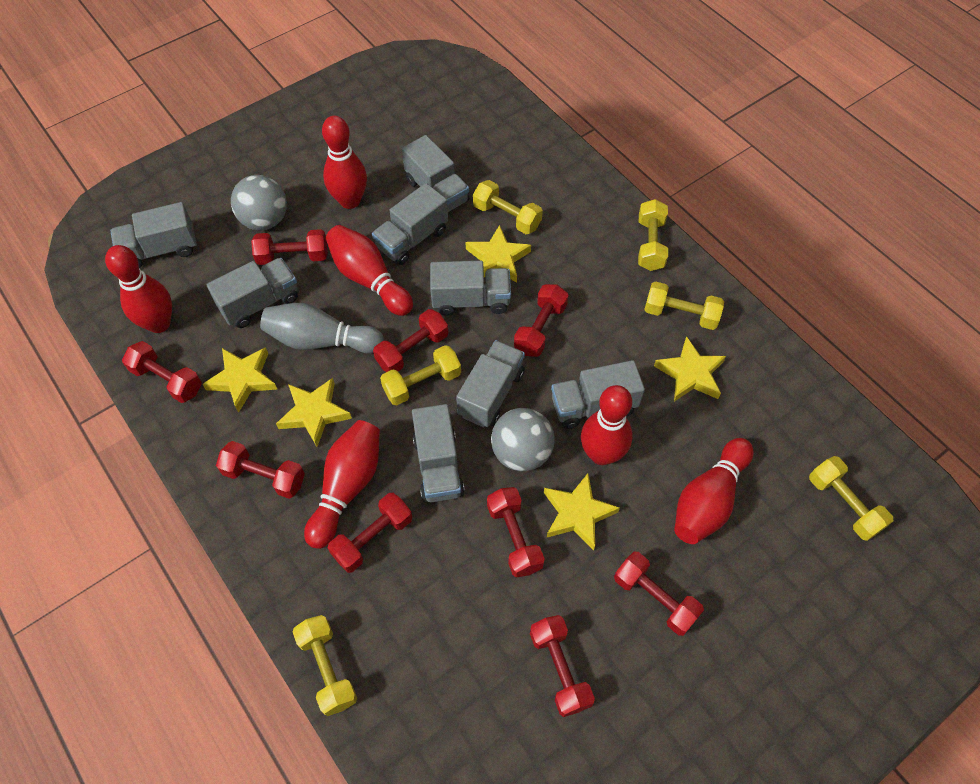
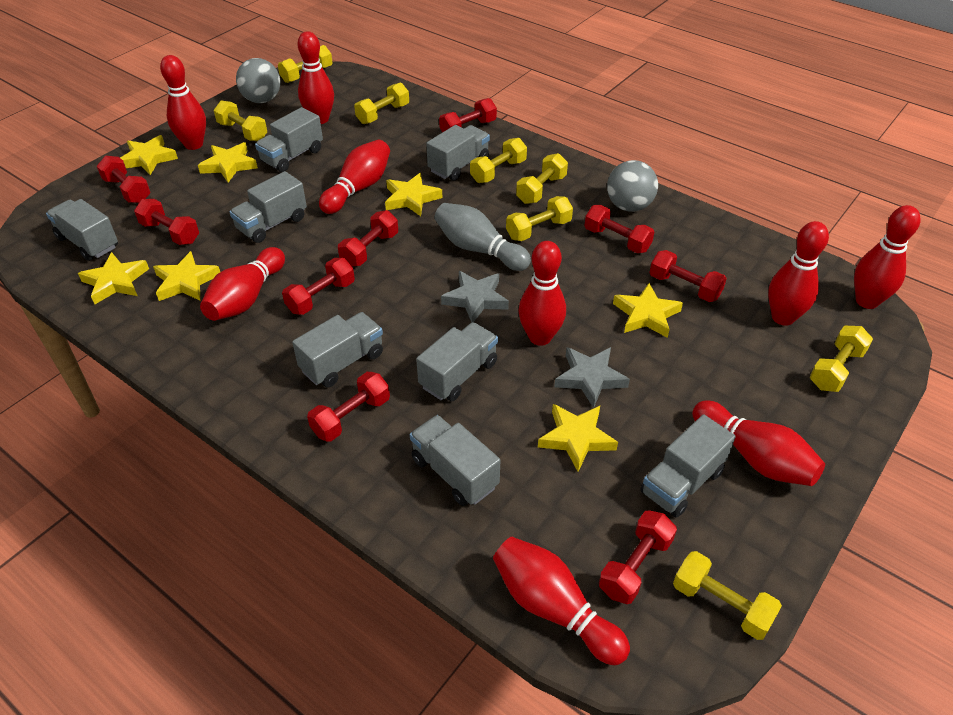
grey star: 0 -> 2
red bowling pin: 6 -> 9
yellow dumbbell: 6 -> 8
yellow star: 5 -> 7

